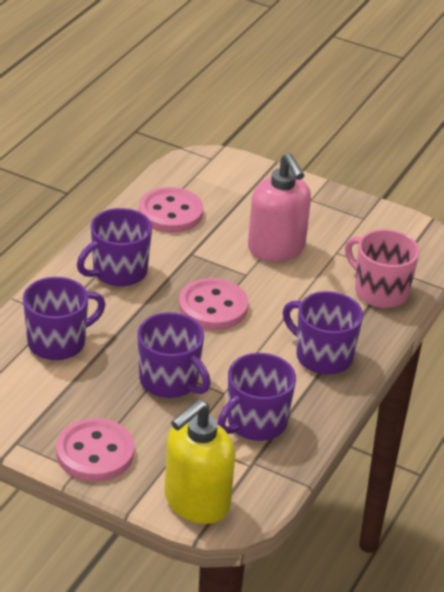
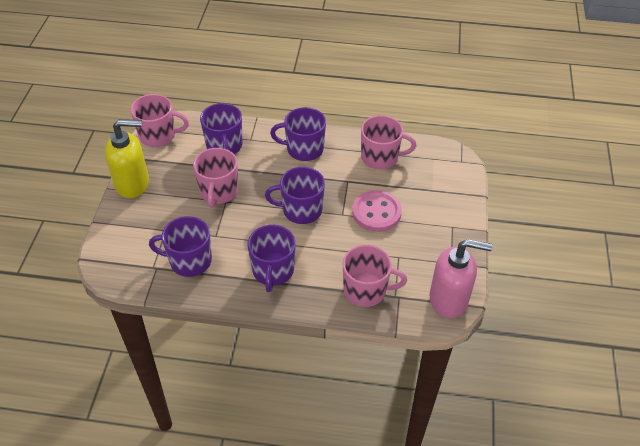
pink button: 3 -> 1
pink mug: 1 -> 4

